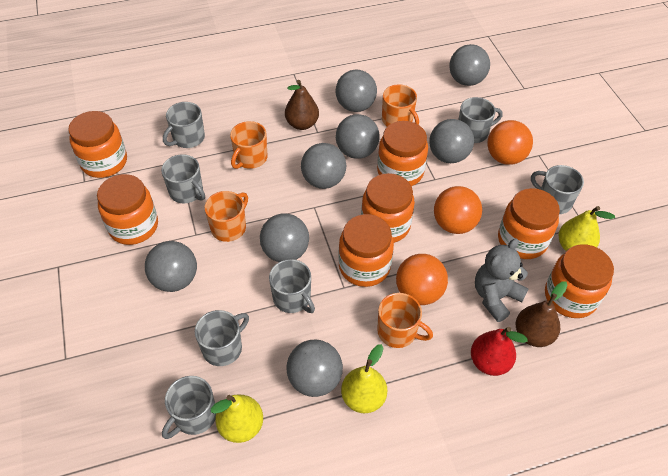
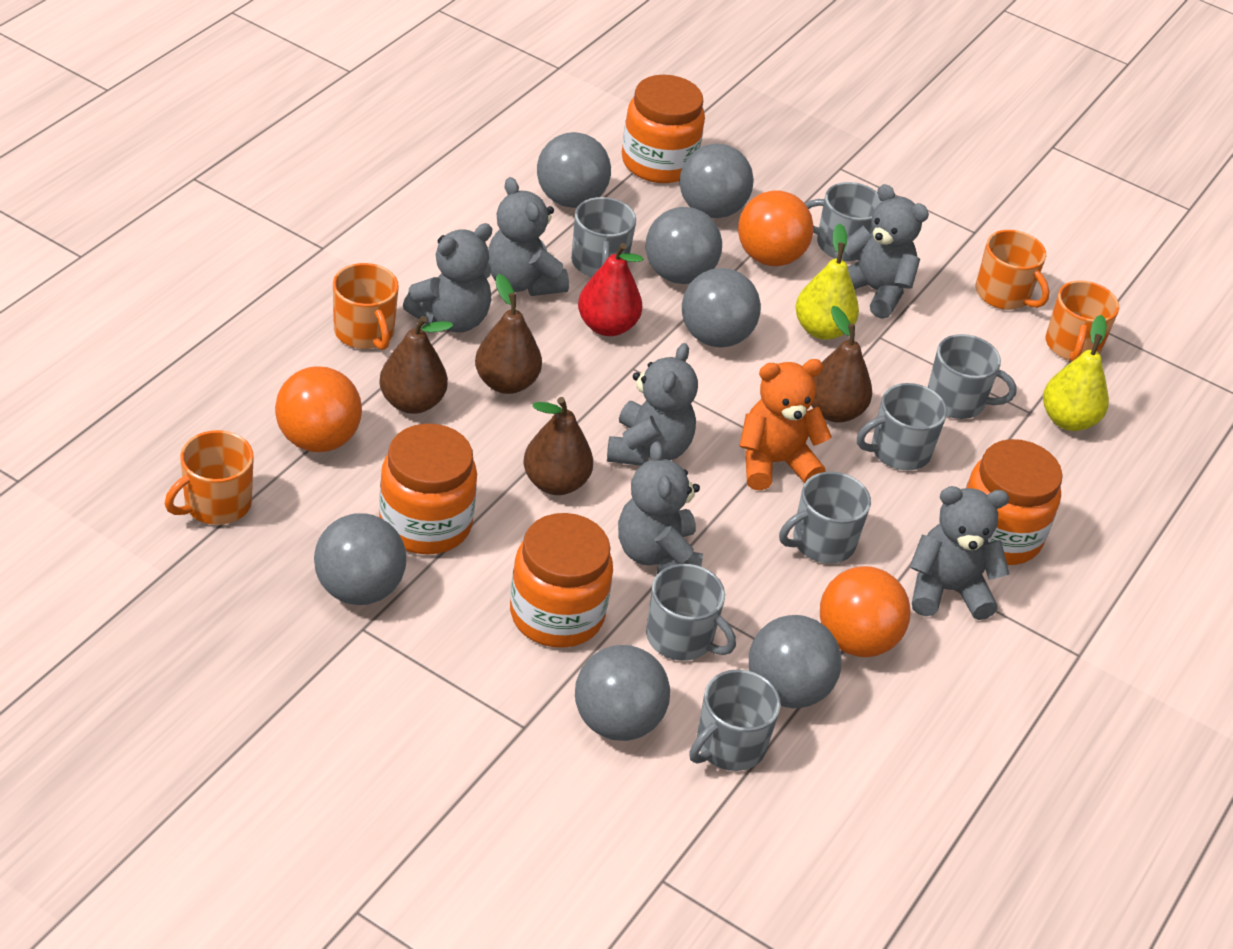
brown pear: 2 -> 4
grey ball: 8 -> 7
grey teddy bear: 1 -> 6
orange jar: 7 -> 4
orange teddy bear: 0 -> 1
yellow pear: 3 -> 2

